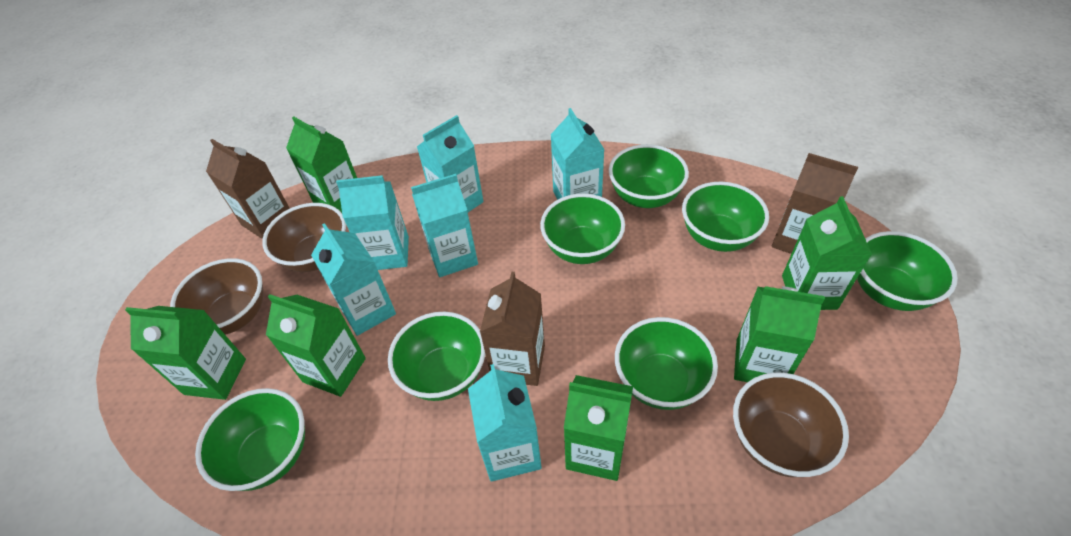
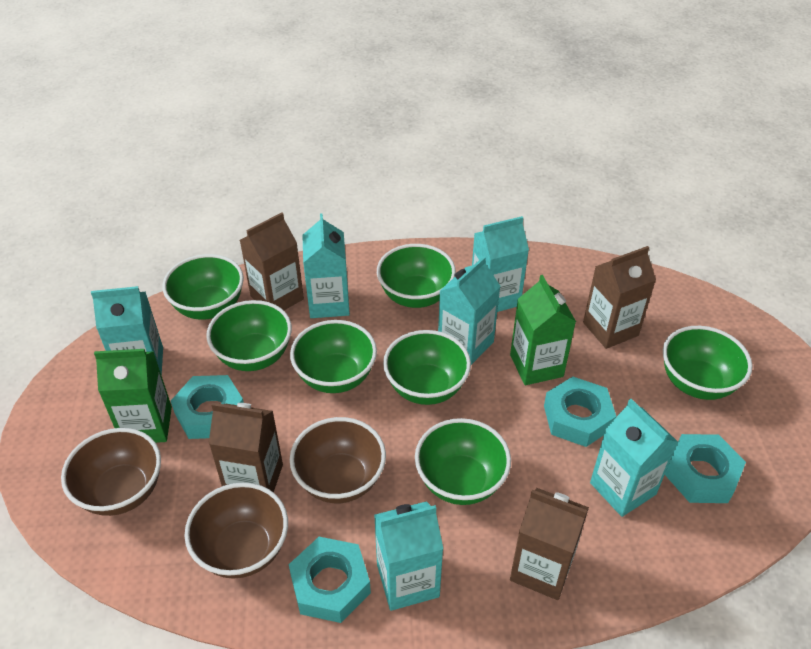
brown carton: 3 -> 4
green carton: 6 -> 2
turquoise nut: 0 -> 4

